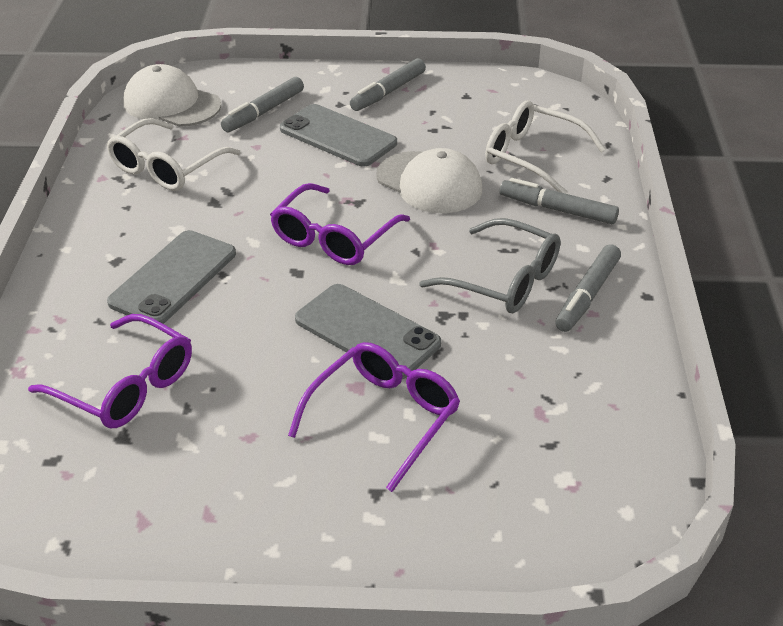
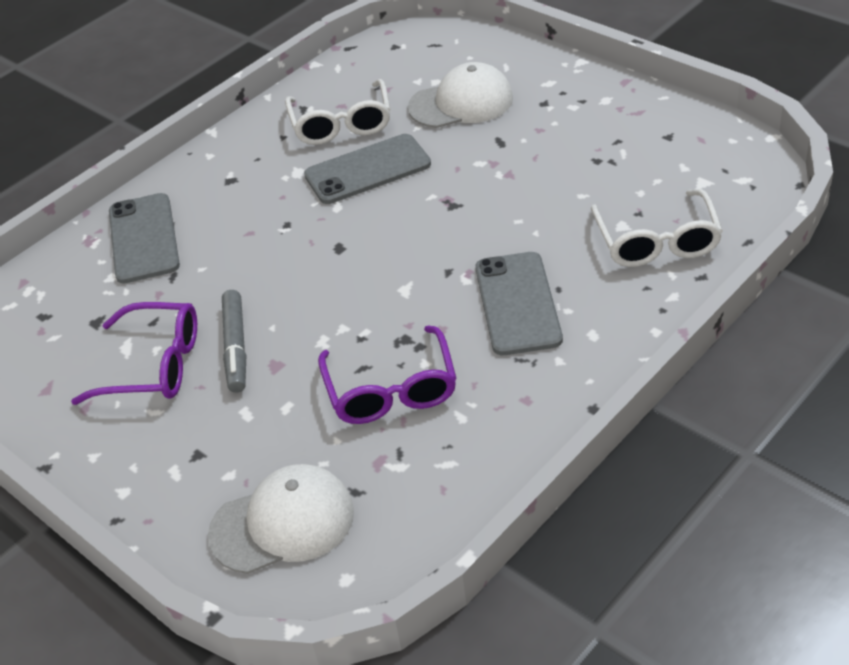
grey glasses: 1 -> 0
grey marker: 4 -> 1
purple glasses: 3 -> 2

